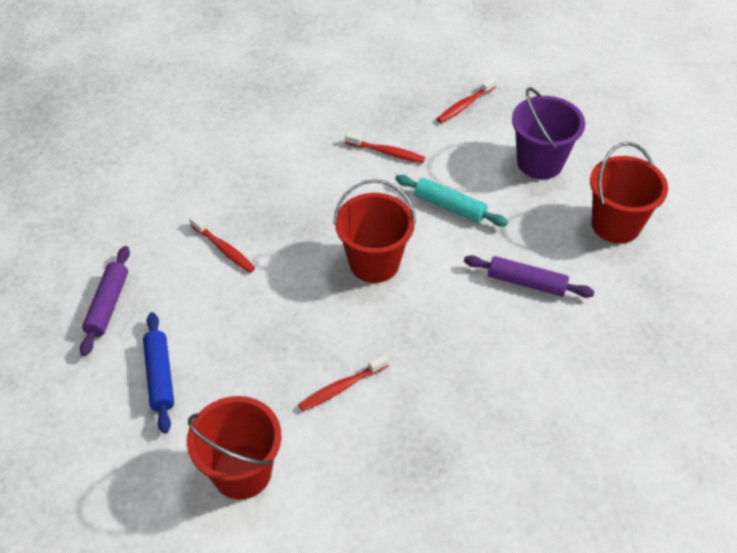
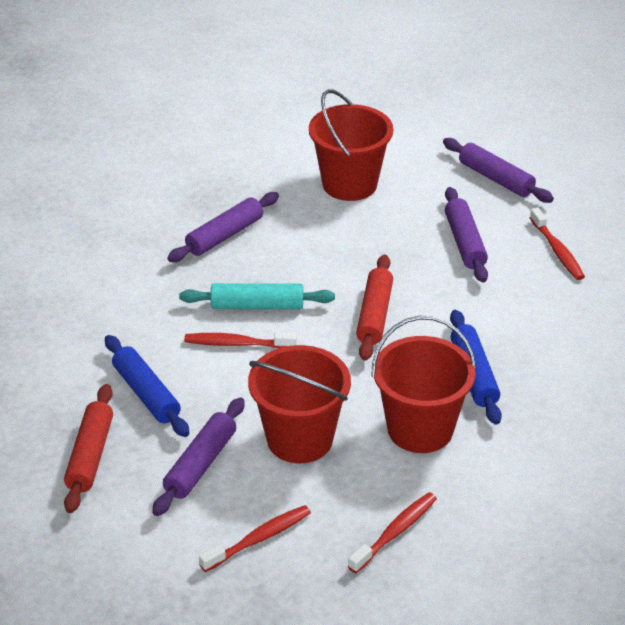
blue rolling pin: 1 -> 2
purple bucket: 1 -> 0
purple rolling pin: 2 -> 4
red rolling pin: 0 -> 2

